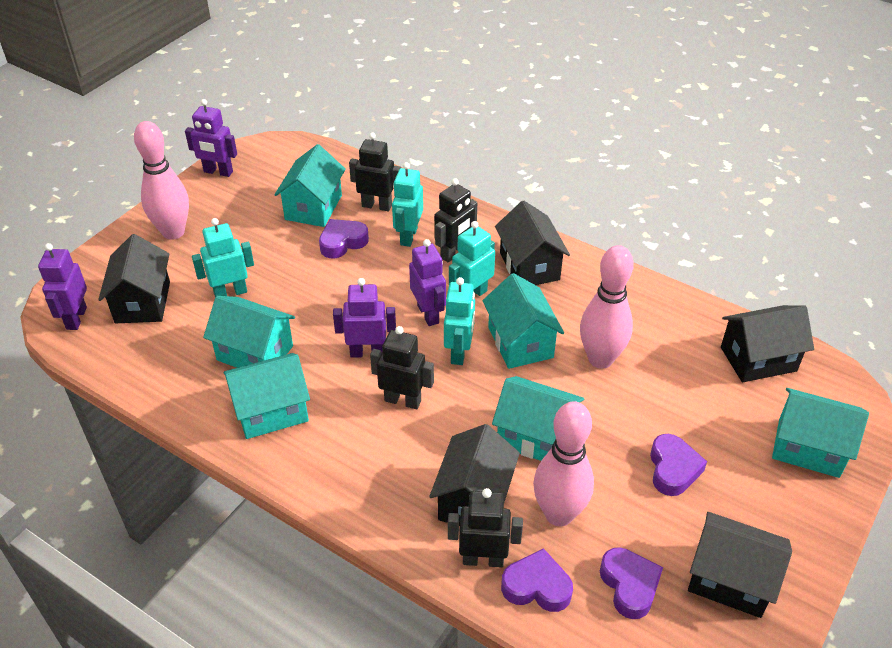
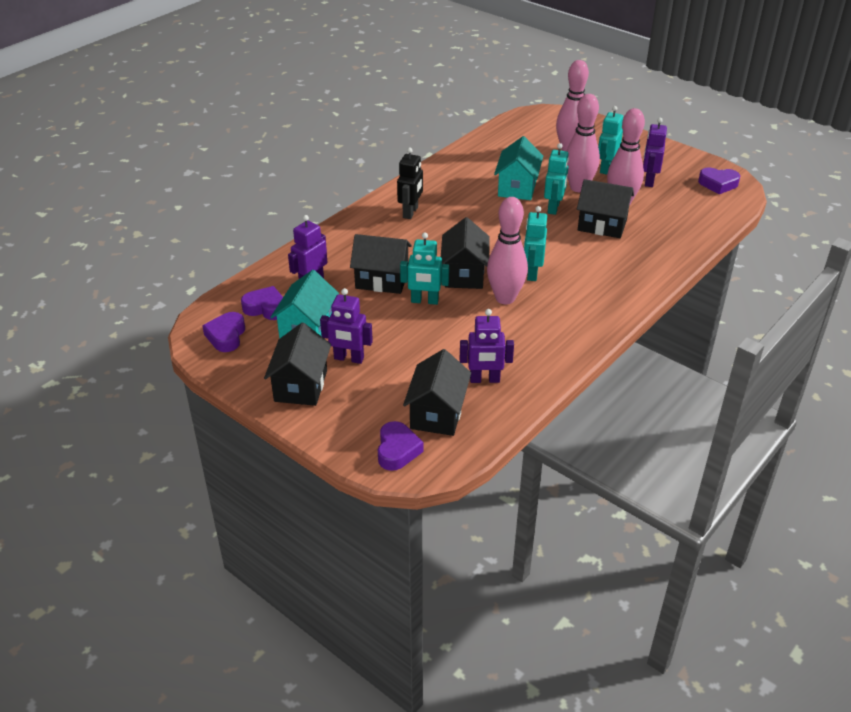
black robot: 4 -> 1
pink bowling pin: 3 -> 4
turquoise house: 6 -> 2

